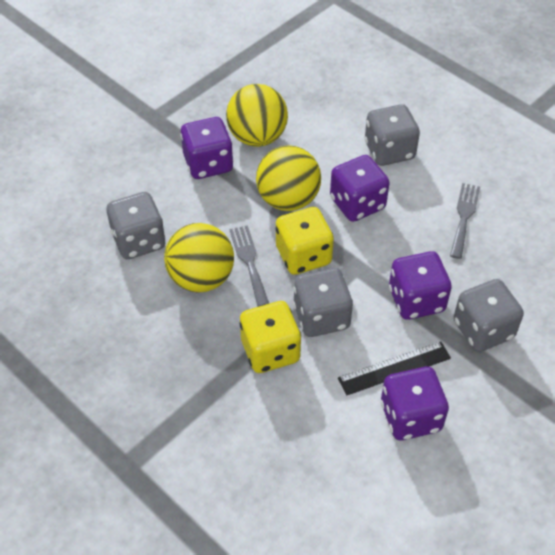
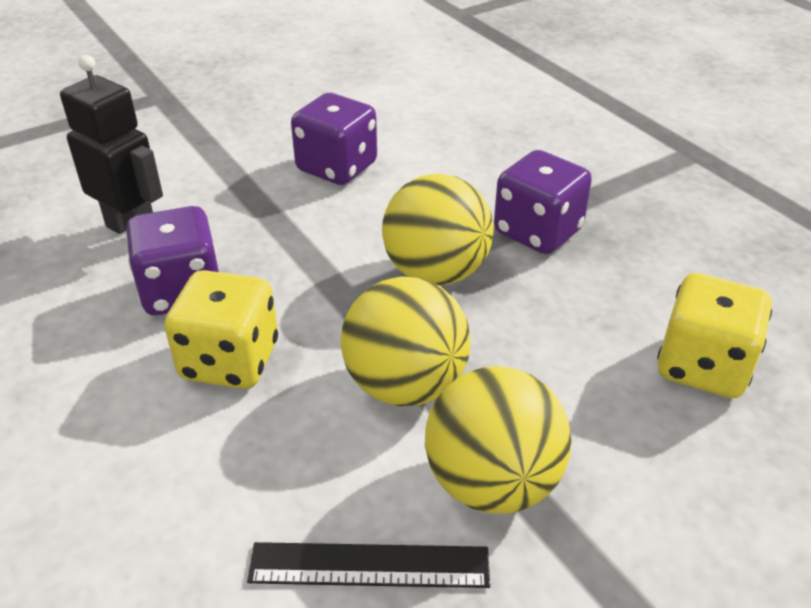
black robot: 0 -> 1
grey dice: 4 -> 0
grey fork: 2 -> 0
purple dice: 4 -> 3

